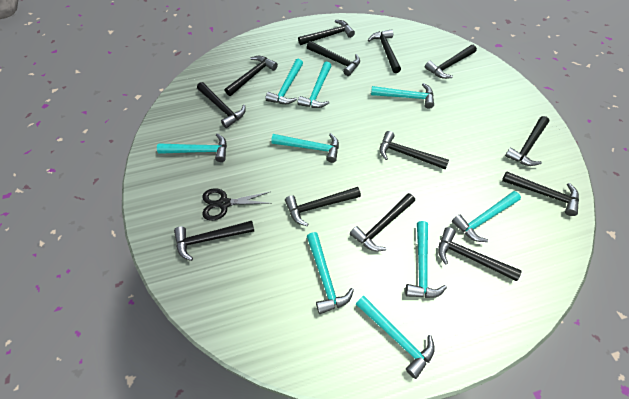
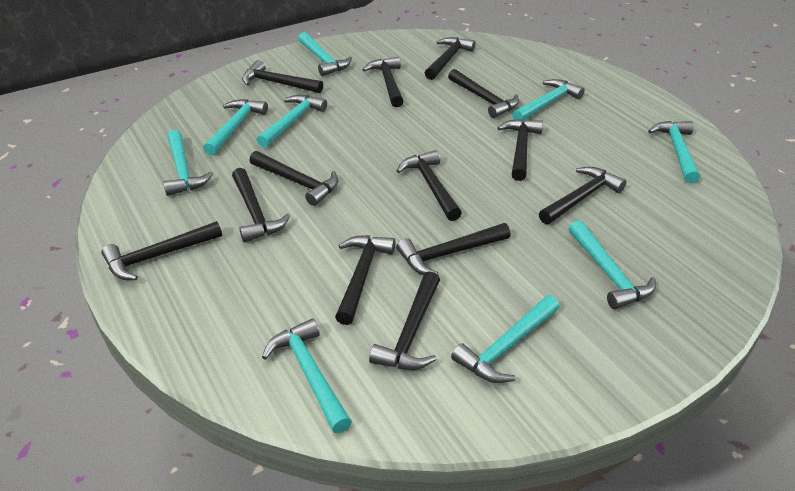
black scissors: 1 -> 0

